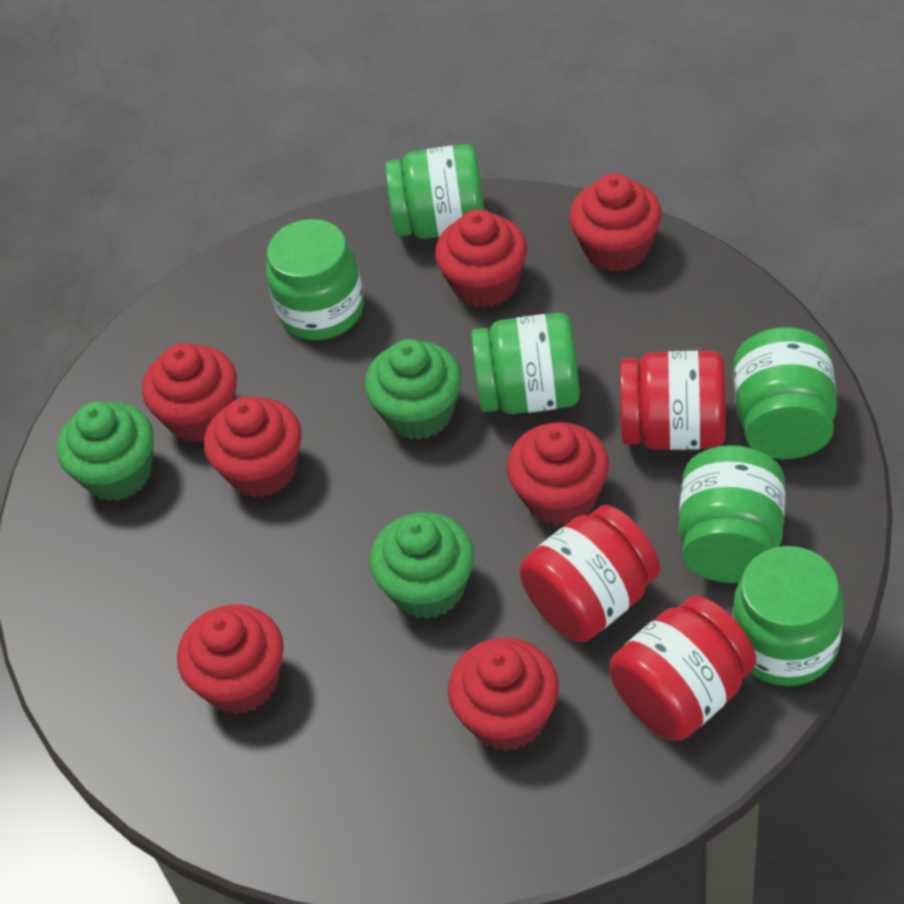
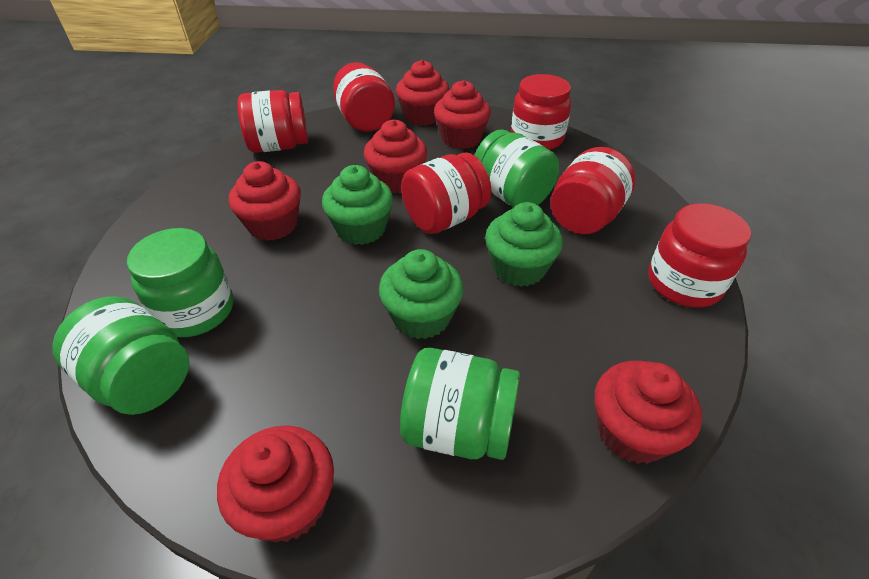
green jar: 6 -> 4
red cupcake: 7 -> 6
red jar: 3 -> 6

